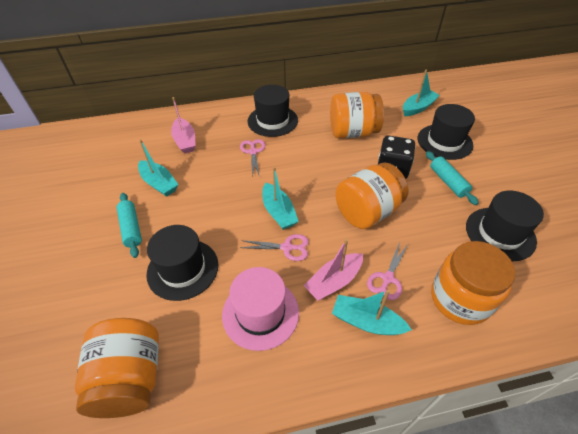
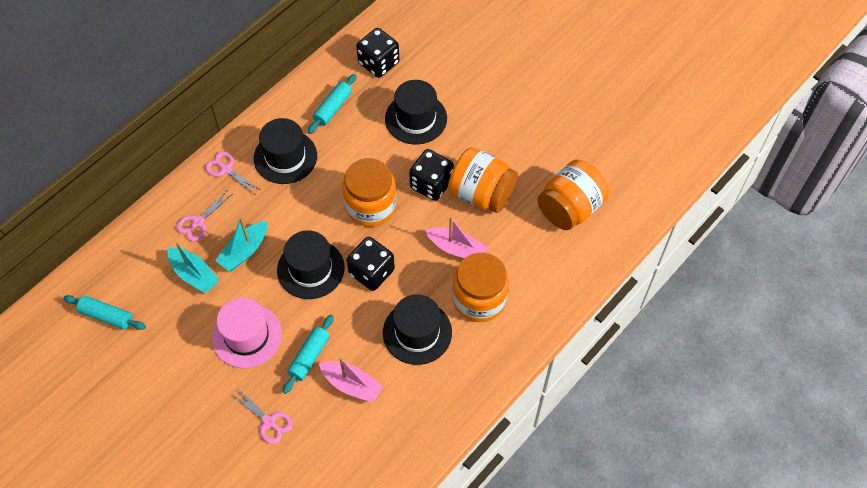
black dice: 1 -> 3
turquoise boat: 4 -> 2
turquoise rolling pin: 2 -> 3

